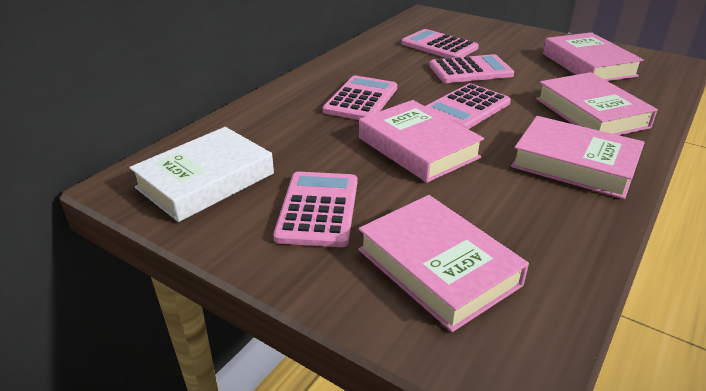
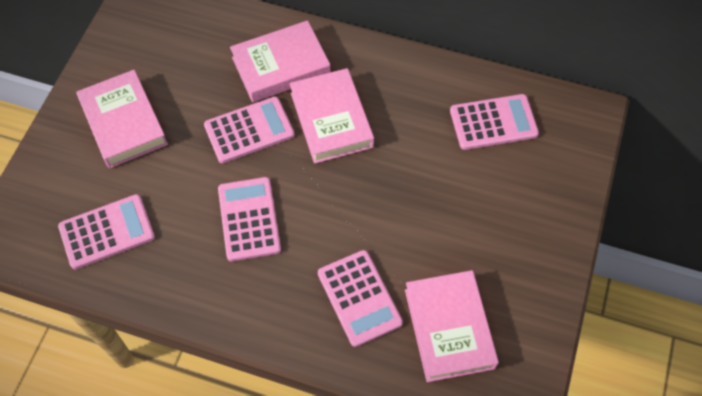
pink book: 5 -> 4
white book: 1 -> 0

